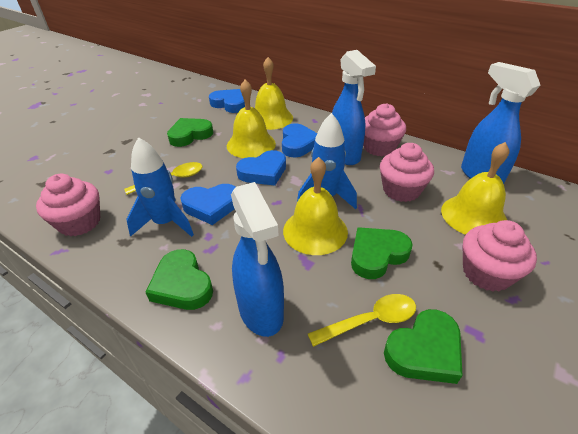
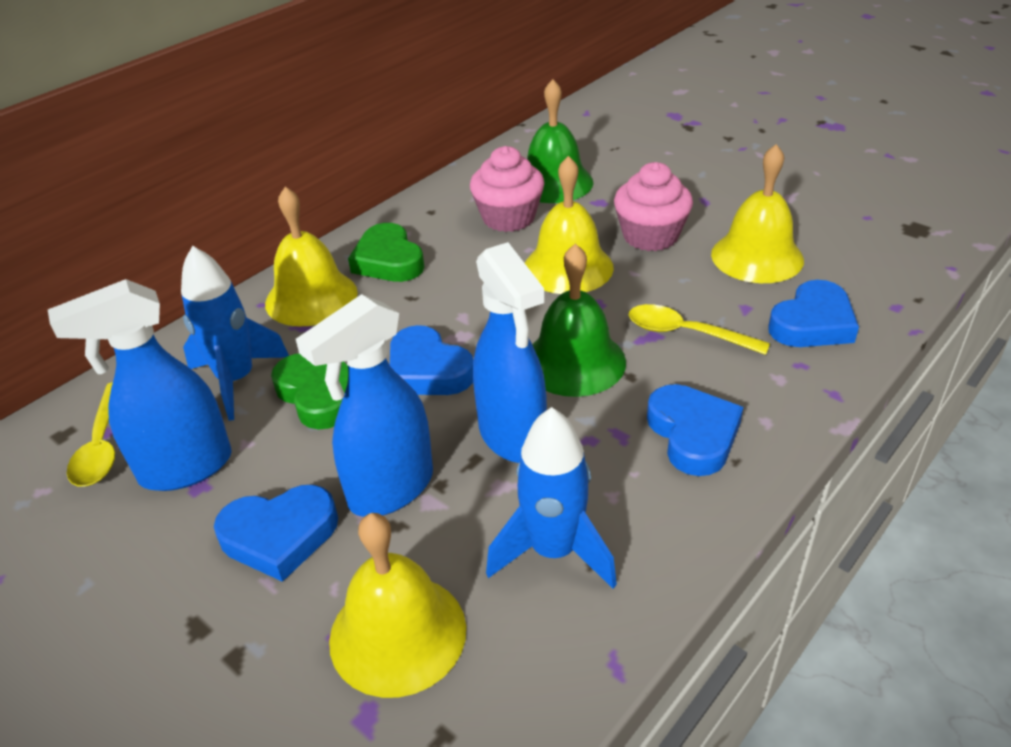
green bell: 0 -> 2
green heart: 4 -> 2
pink cupcake: 4 -> 2

